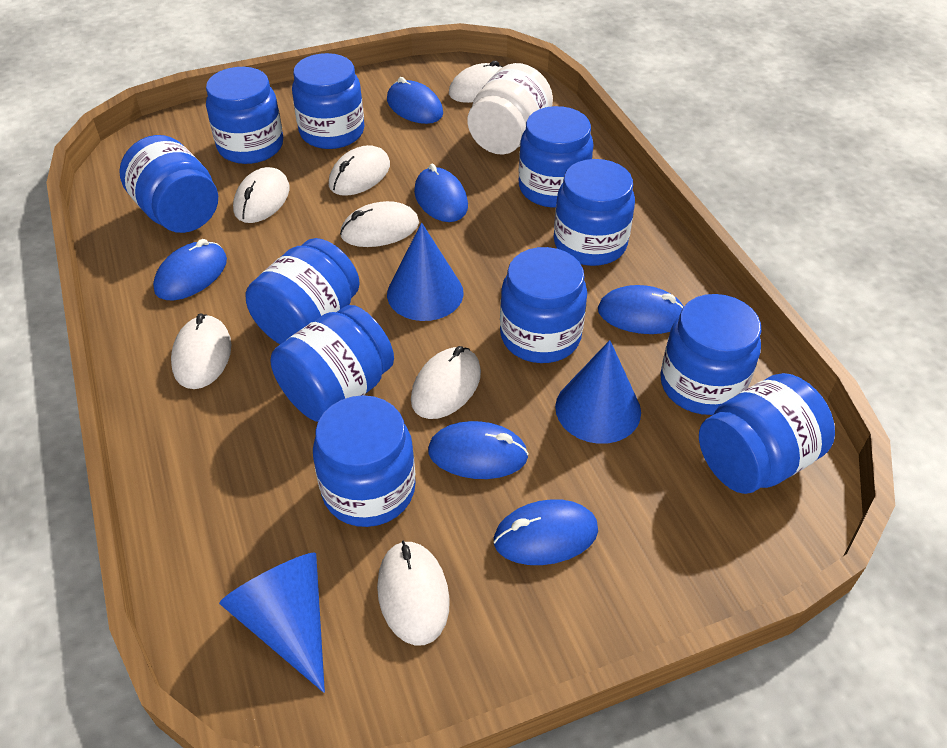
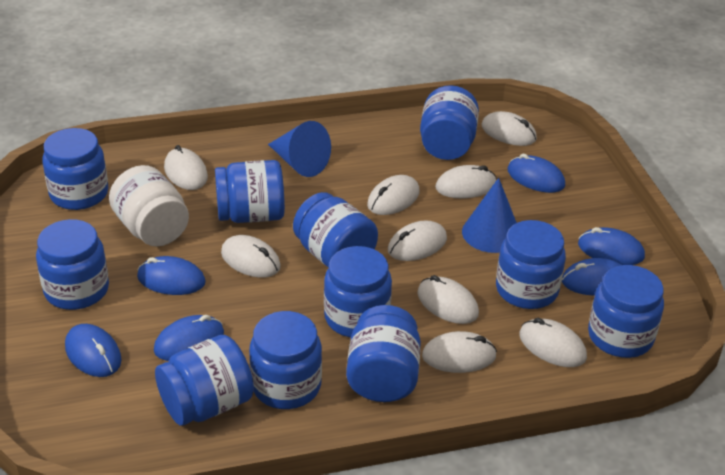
blue cone: 3 -> 2
white mouse: 7 -> 9

